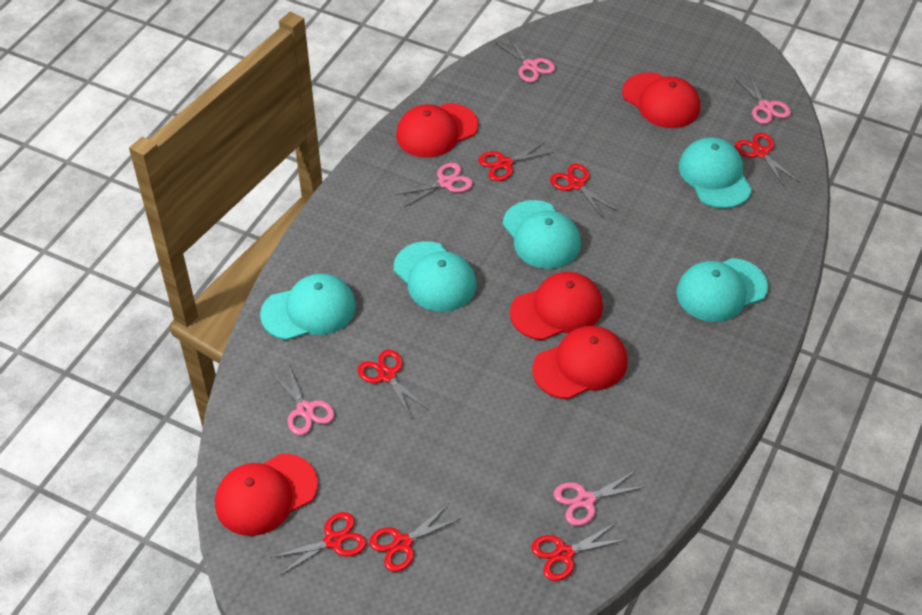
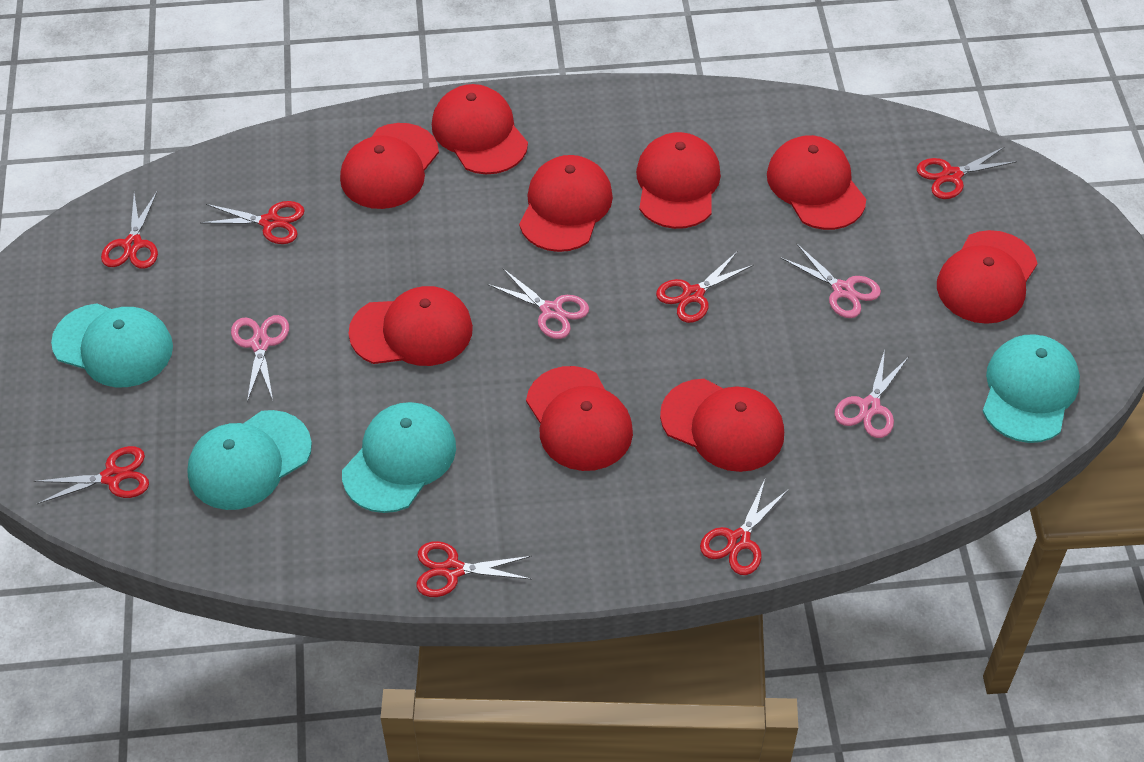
pink scissors: 5 -> 4
red cap: 5 -> 9
turquoise cap: 5 -> 4

